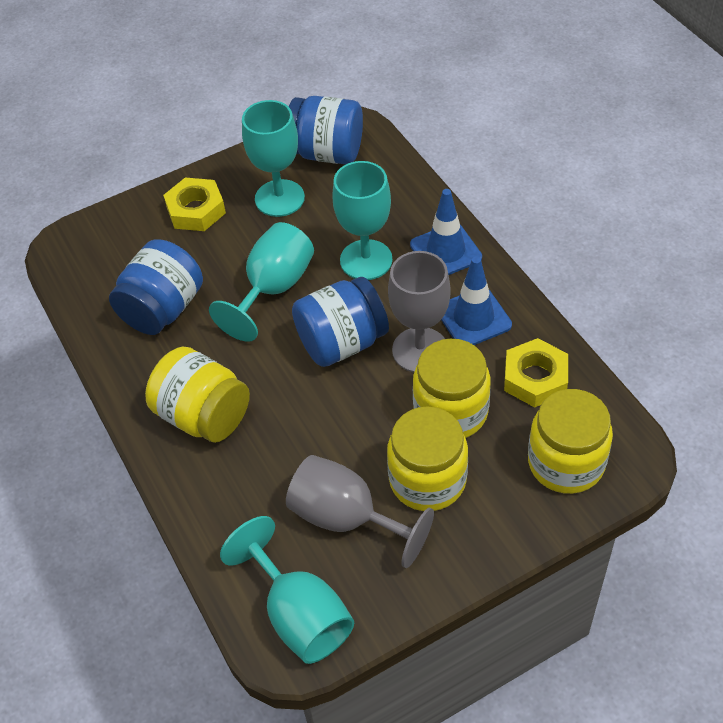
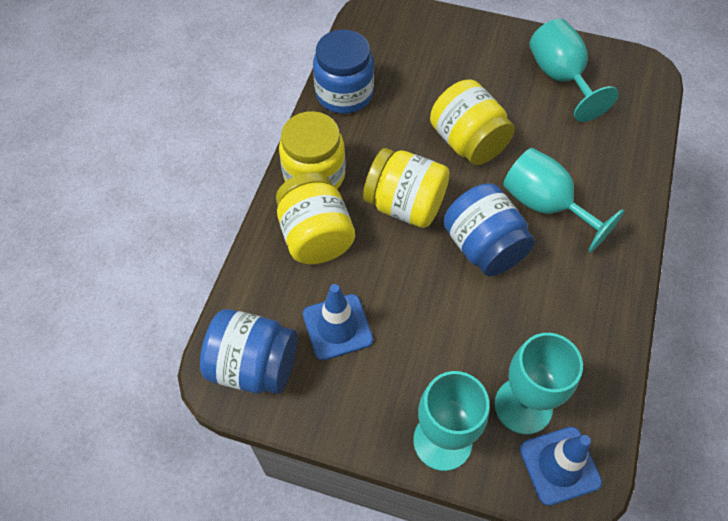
grey goblet: 2 -> 0
yellow nut: 2 -> 0

